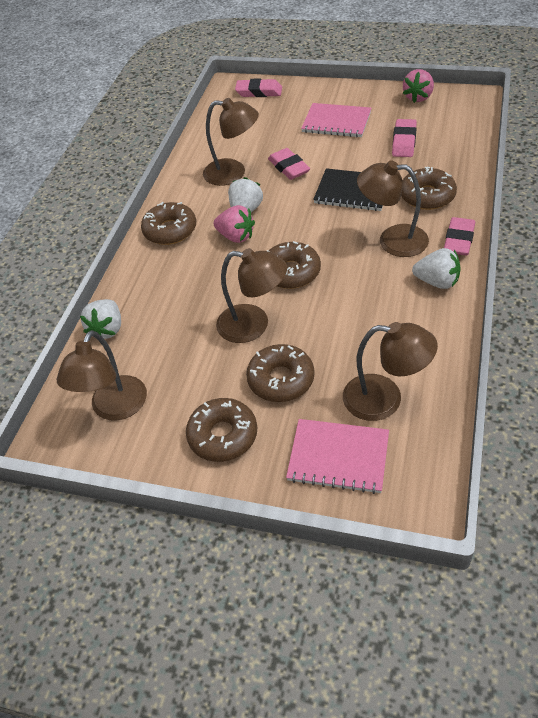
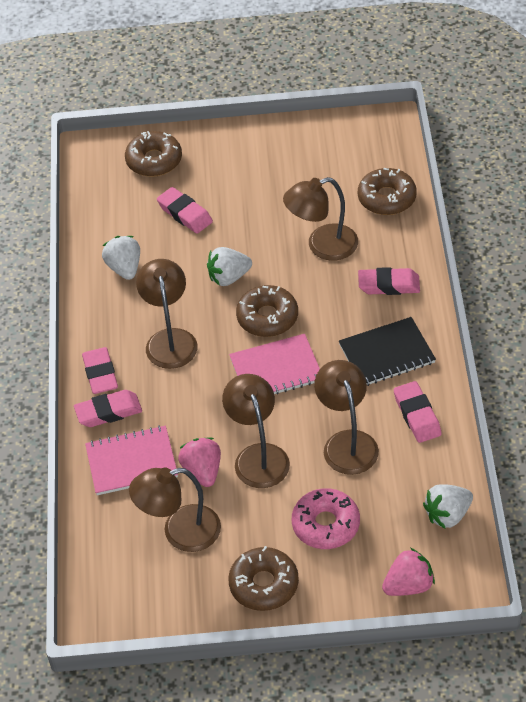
brown donut: 5 -> 4
pink donut: 0 -> 1
pink eraser: 4 -> 5

